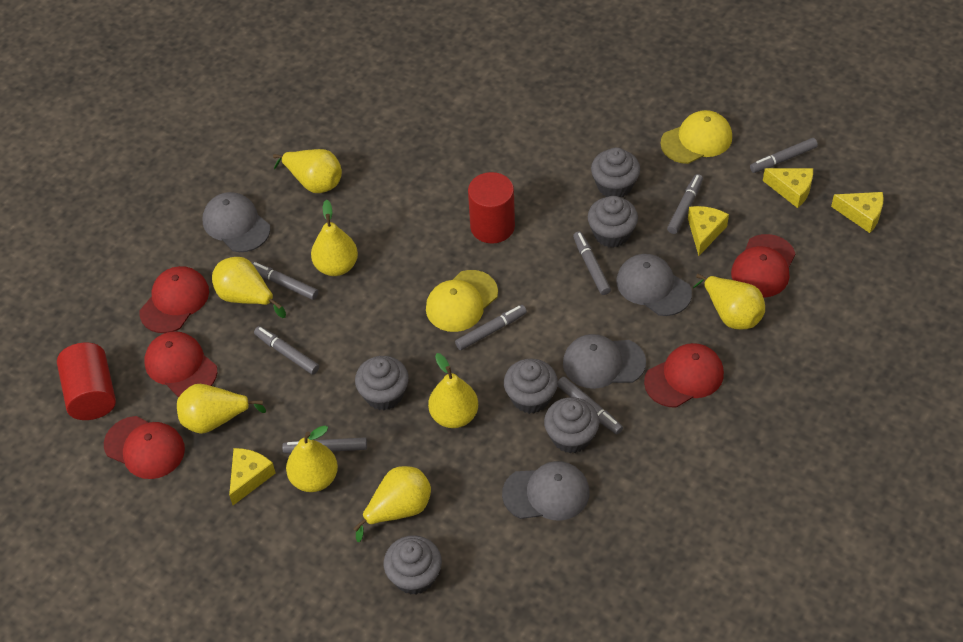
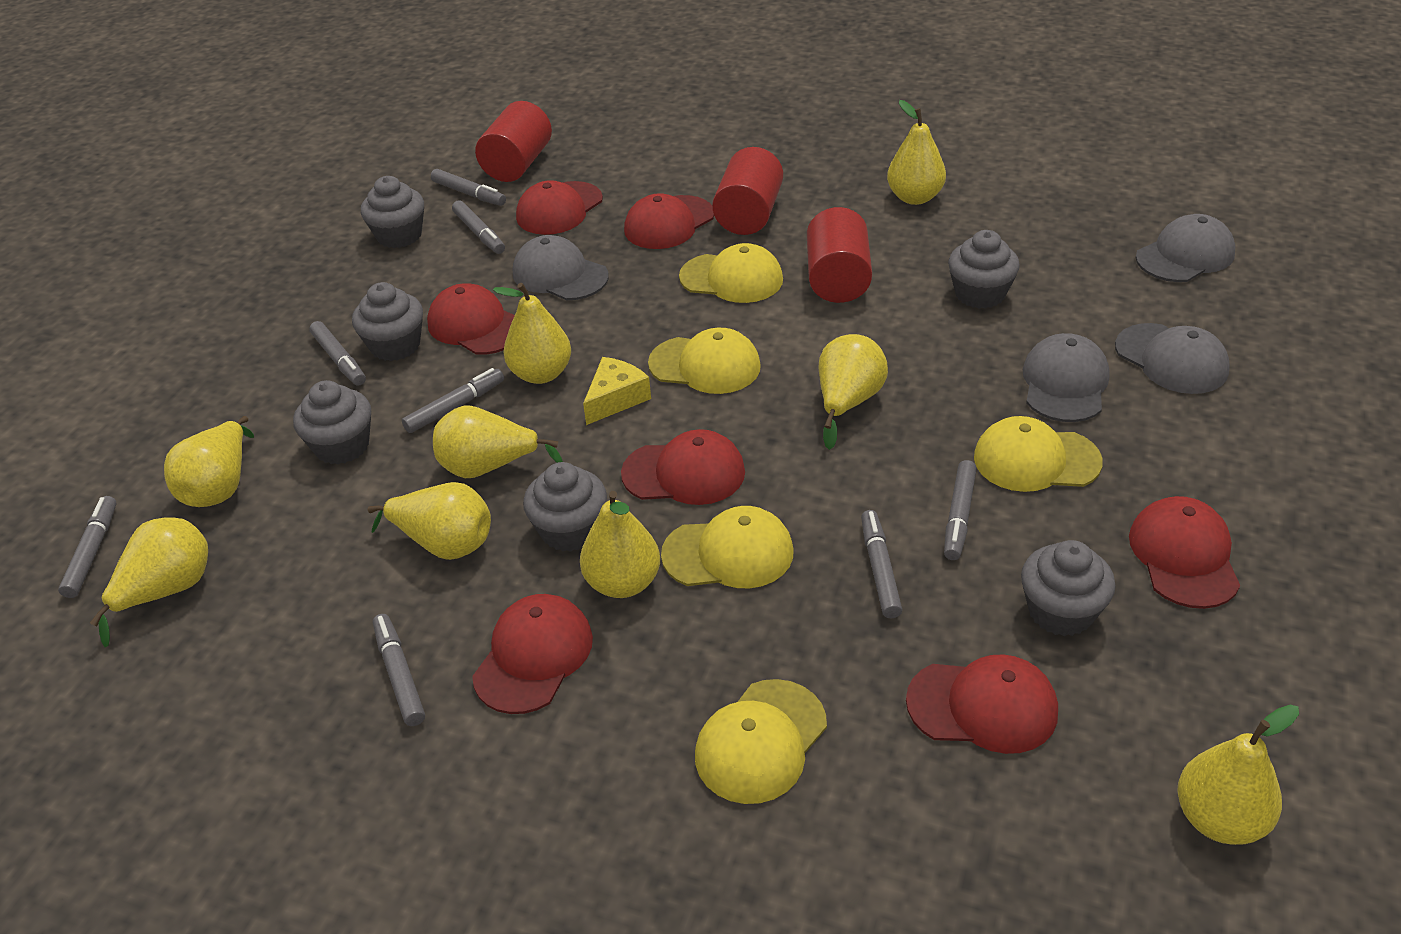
red cap: 5 -> 7
red cylinder: 2 -> 3
yellow cap: 2 -> 5
yellow cheese: 4 -> 1
yellow pear: 8 -> 9

